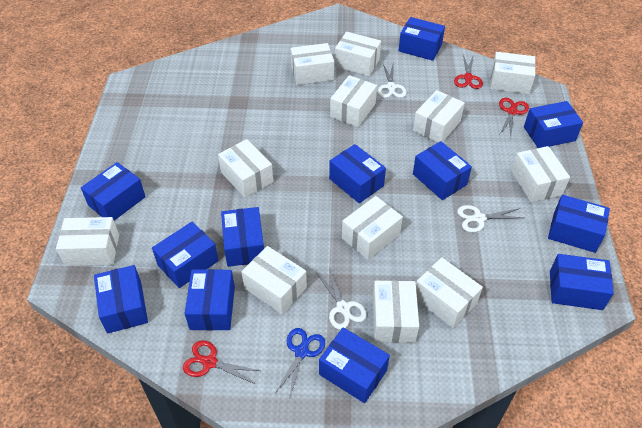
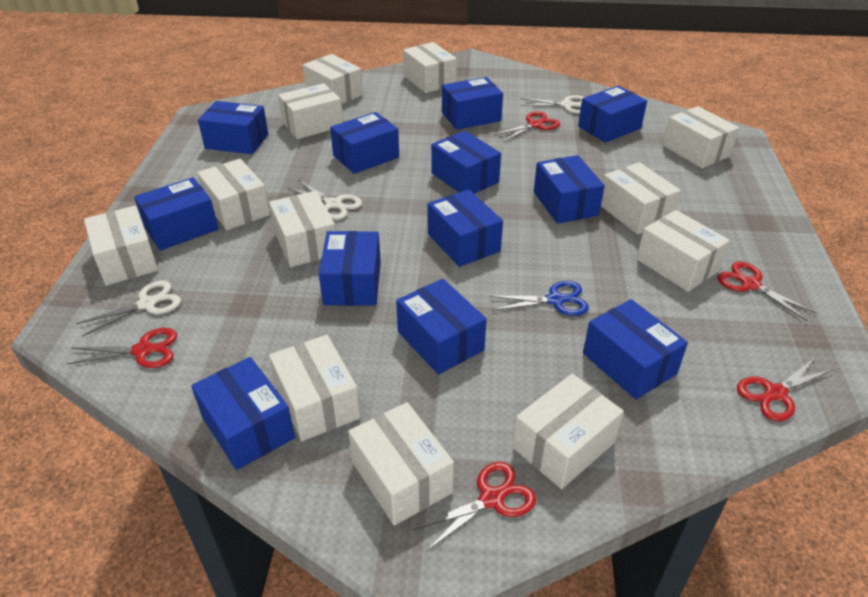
red scissors: 3 -> 5

